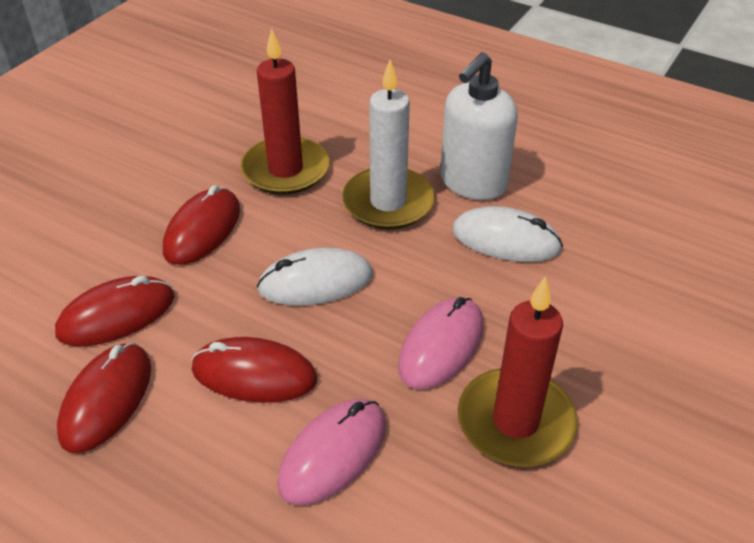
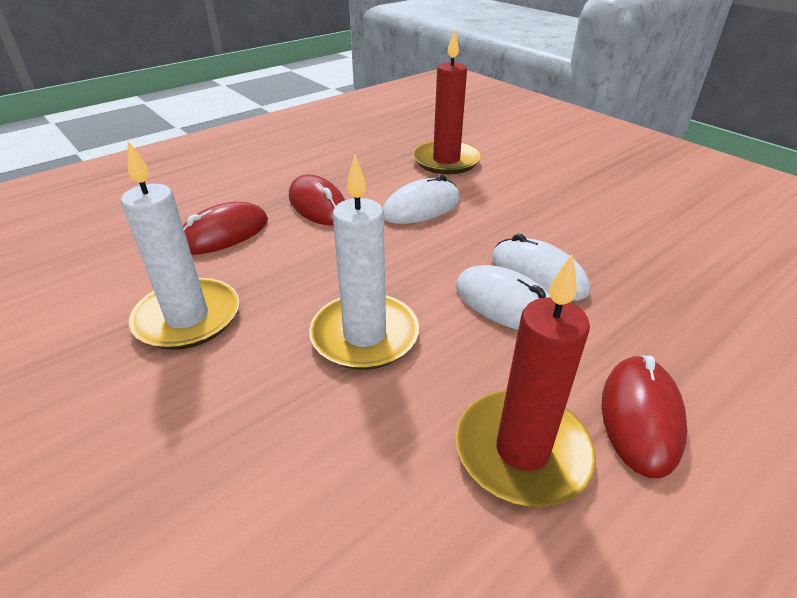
pink mouse: 2 -> 0
red mouse: 4 -> 3
white candle: 1 -> 2
white mouse: 2 -> 3
white soap dispenser: 1 -> 0

